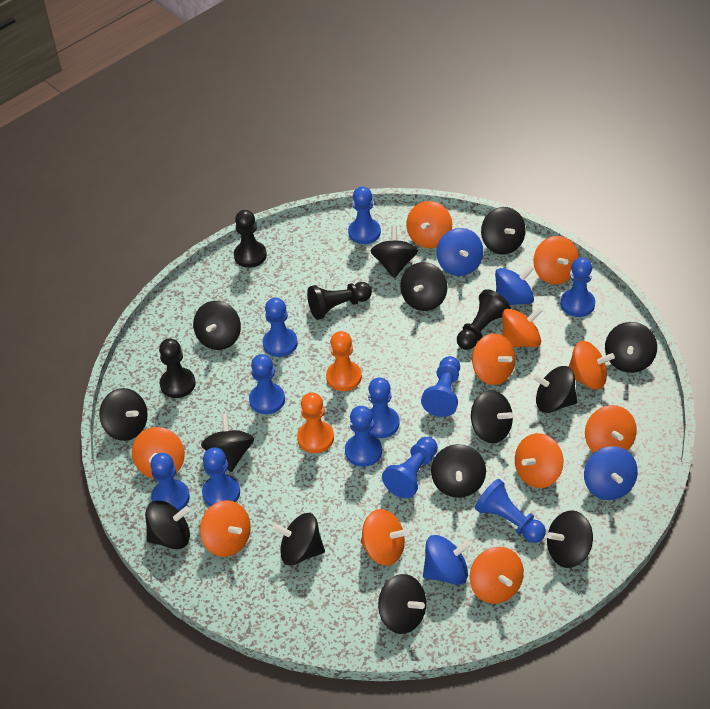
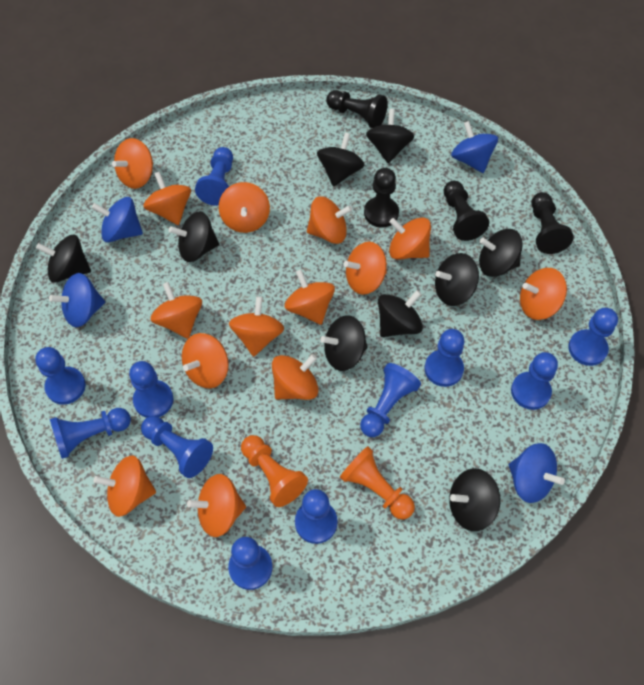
black spinning top: 14 -> 9
orange spinning top: 11 -> 14

